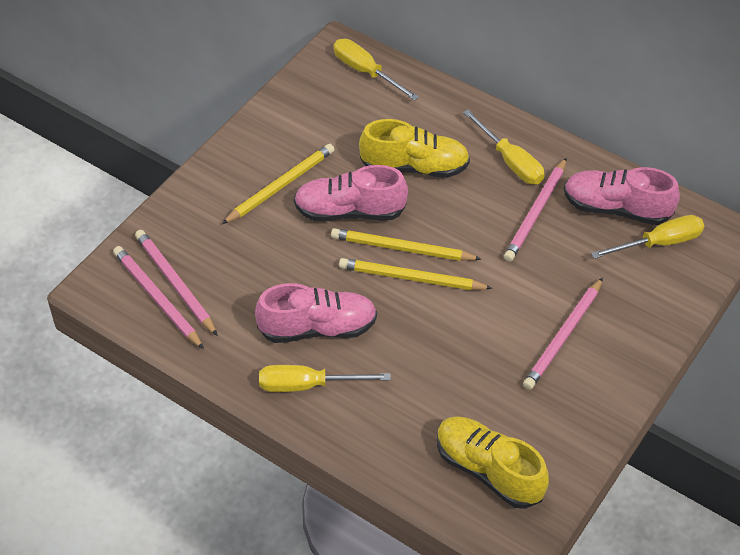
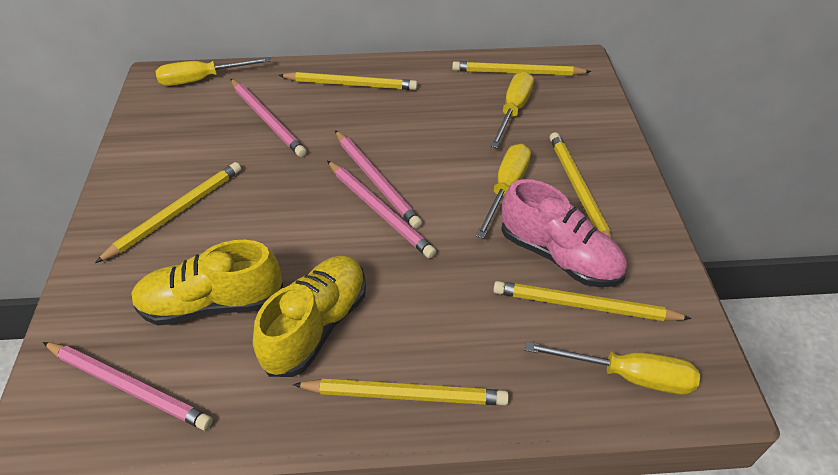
pink shoe: 3 -> 1
yellow pencil: 3 -> 6

